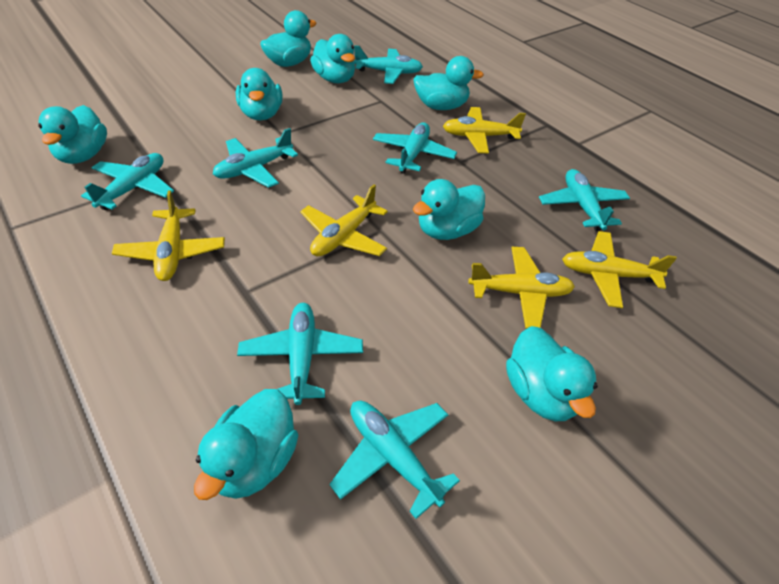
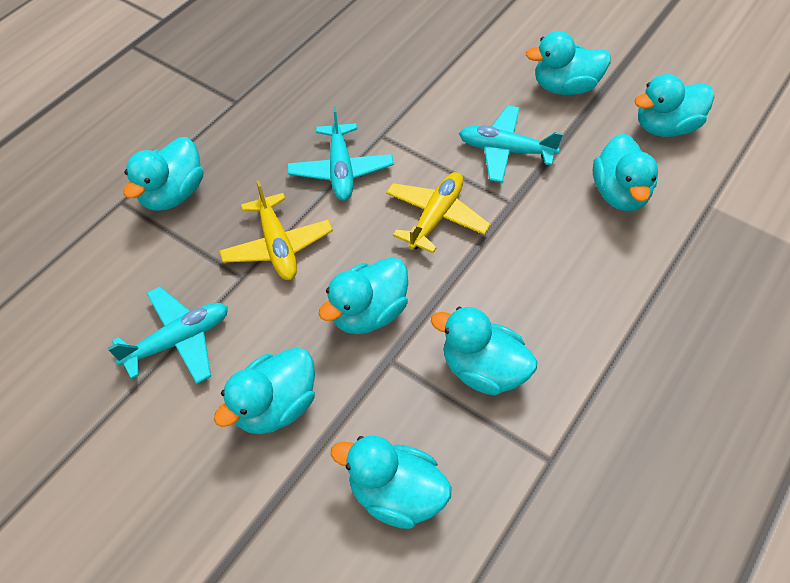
turquoise plane: 7 -> 3
yellow plane: 5 -> 2

